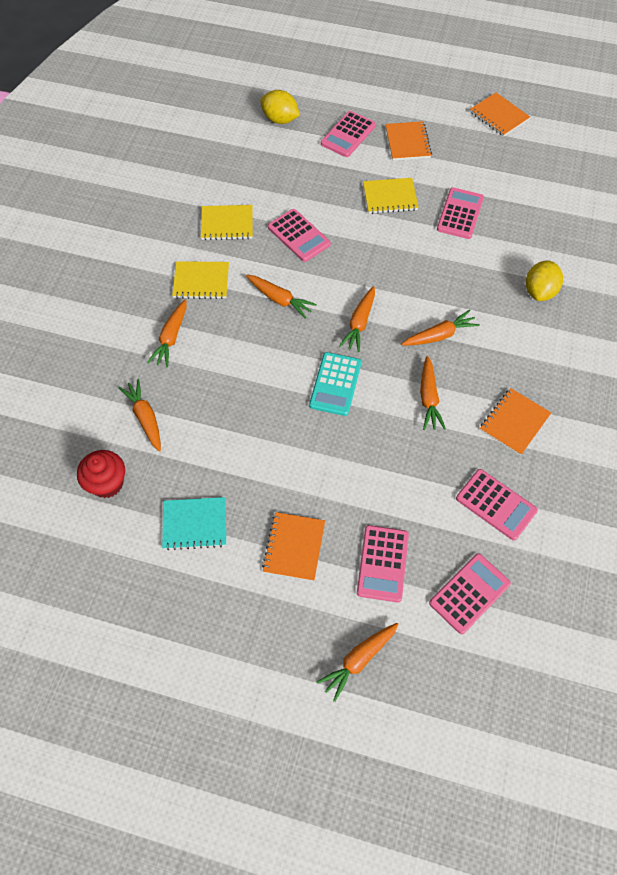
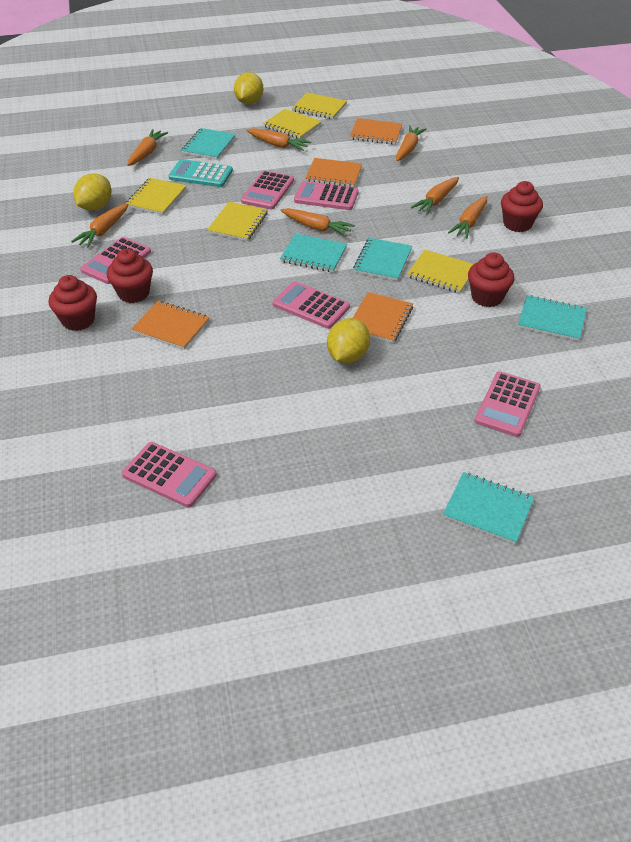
red cupcake: 1 -> 4
turquoise notebook: 1 -> 5
yellow lemon: 2 -> 3
yellow notebook: 3 -> 5

